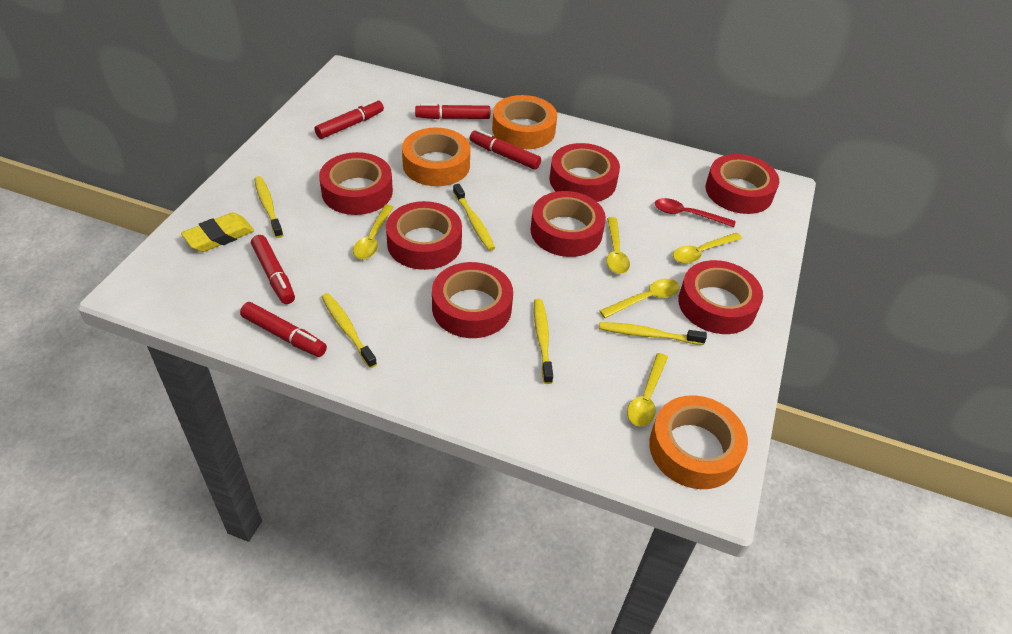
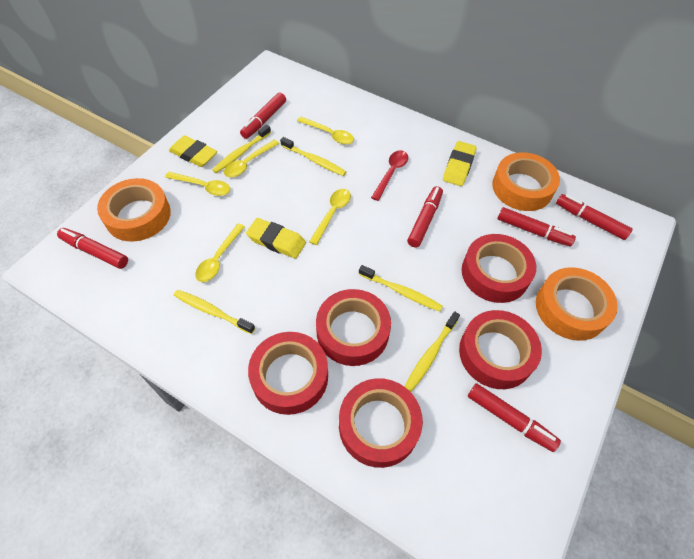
red marker: 5 -> 6
red tape: 7 -> 5
yellow eraser: 1 -> 3

